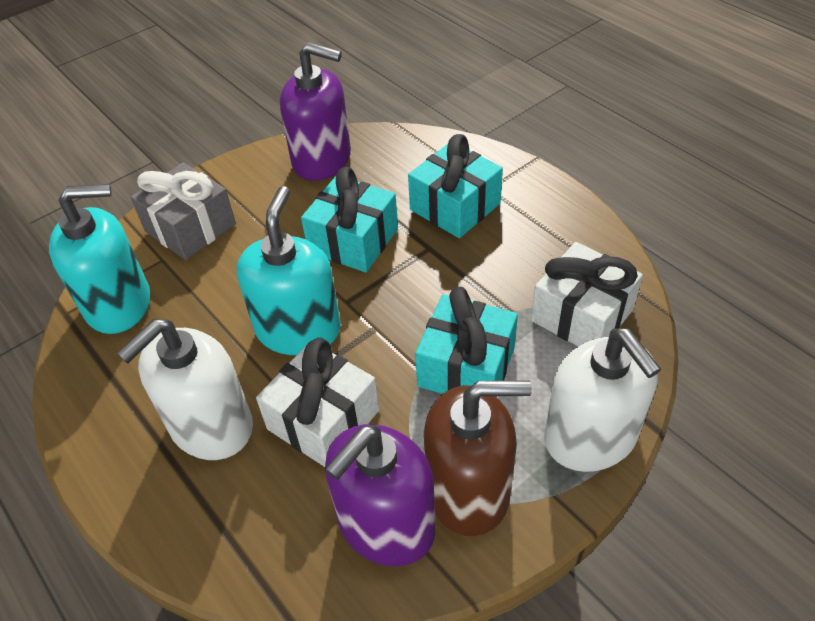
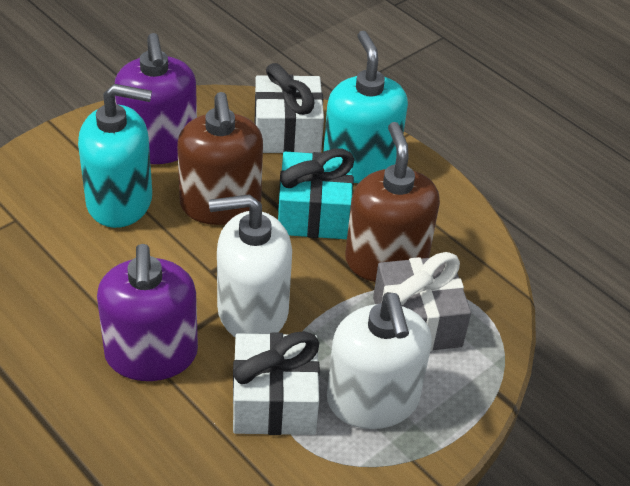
brown soap dispenser: 1 -> 2
turquoise gift: 3 -> 1

